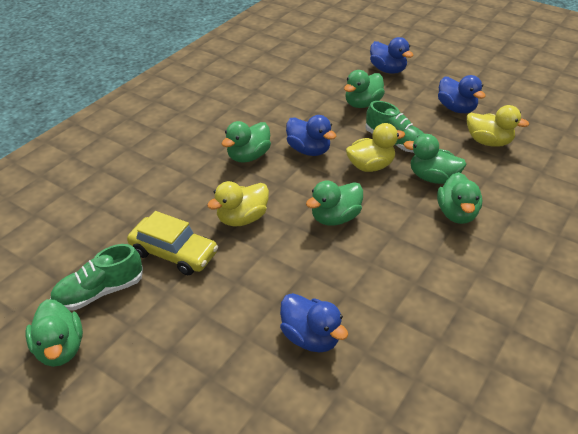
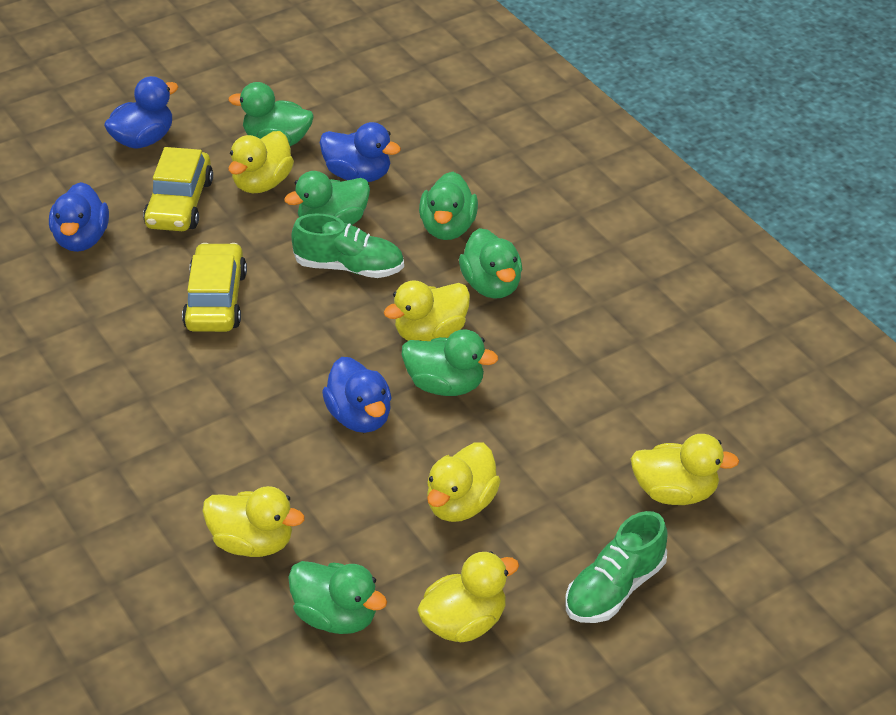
yellow car: 1 -> 2
yellow duck: 3 -> 6

